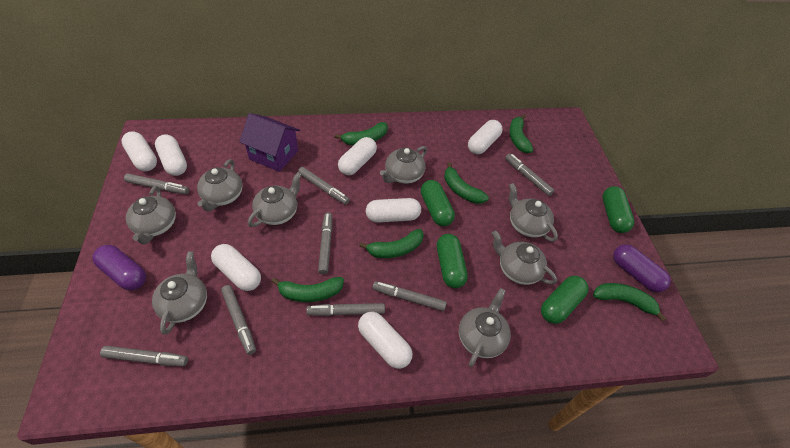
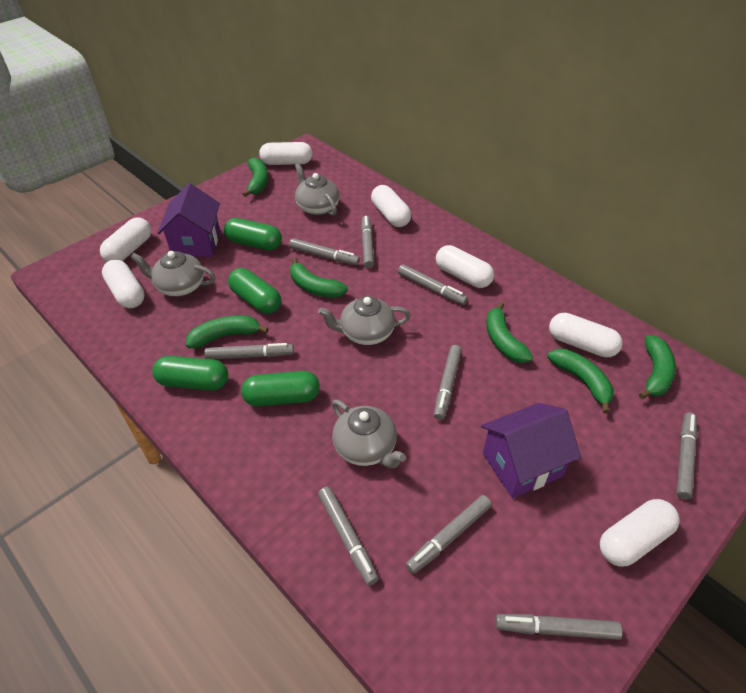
grey marker: 8 -> 9
grey teapot: 8 -> 4
purple capsule: 2 -> 0
purple house: 1 -> 2

